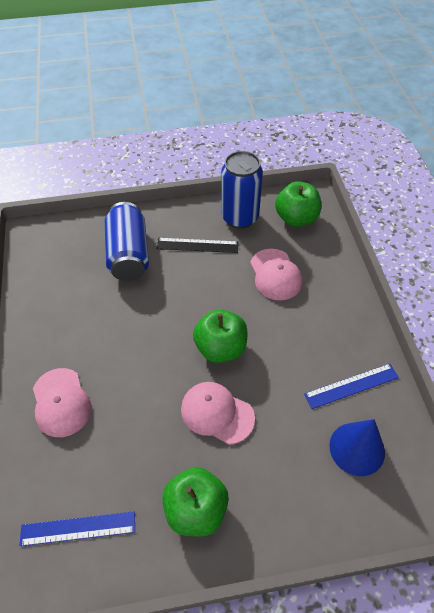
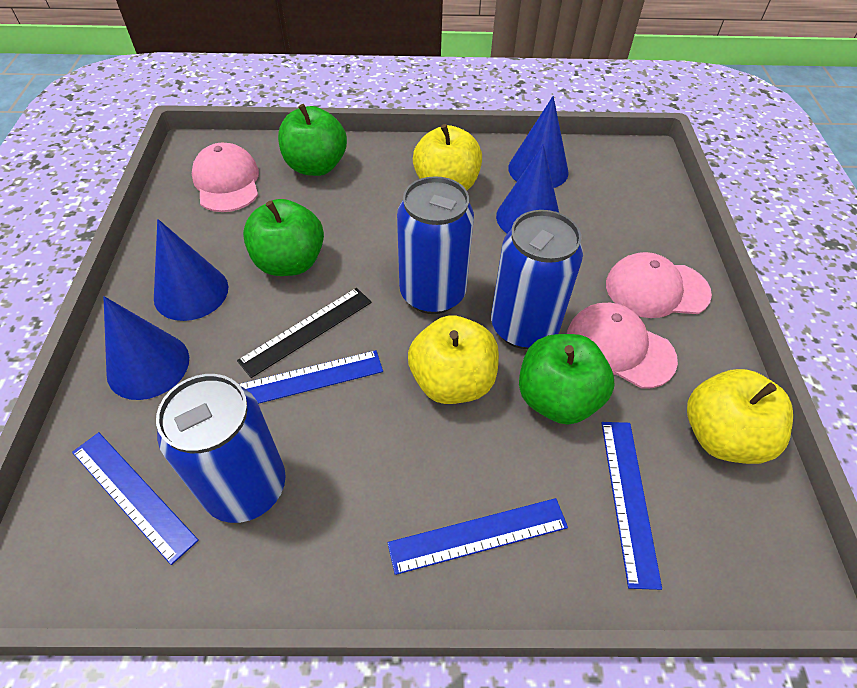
blue can: 2 -> 3
blue cone: 1 -> 4
blue ruler: 2 -> 4
yellow apple: 0 -> 3

